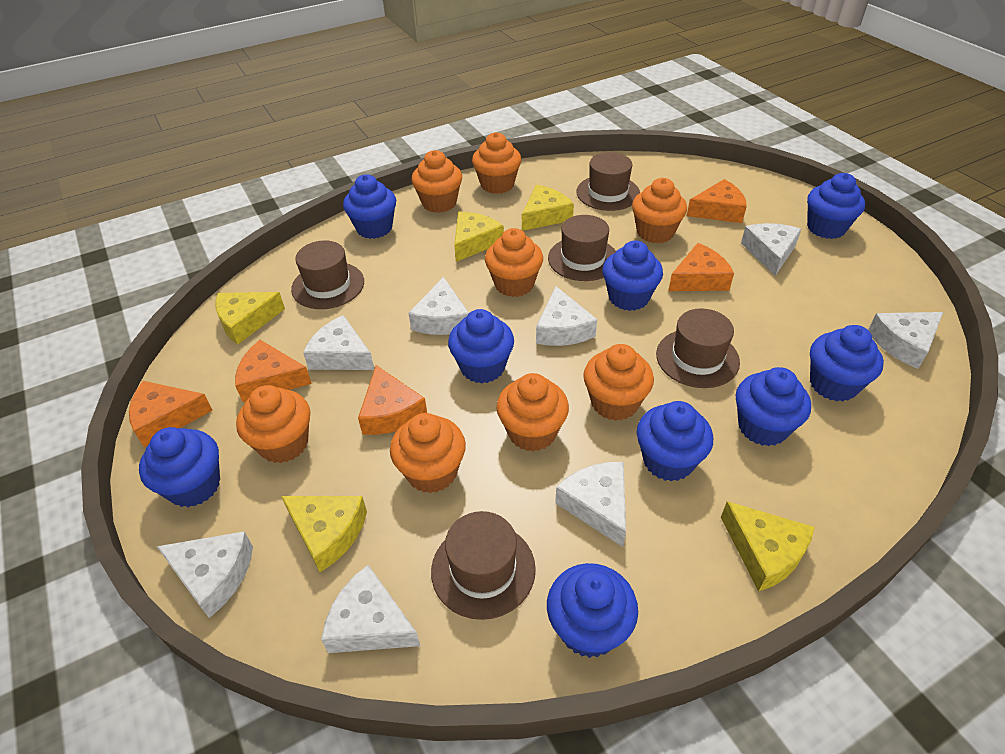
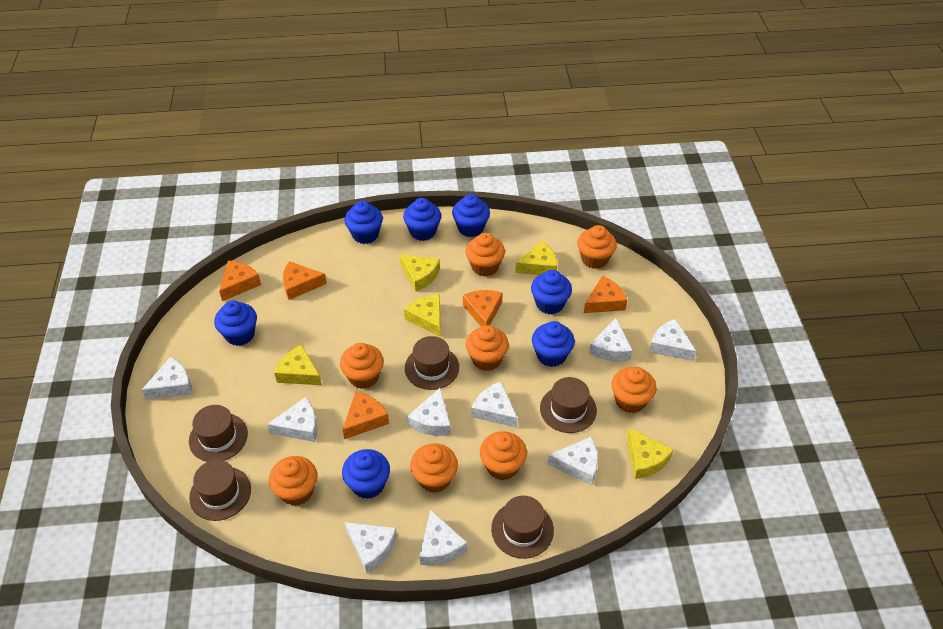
blue cupcake: 9 -> 7
white cheese: 8 -> 9

